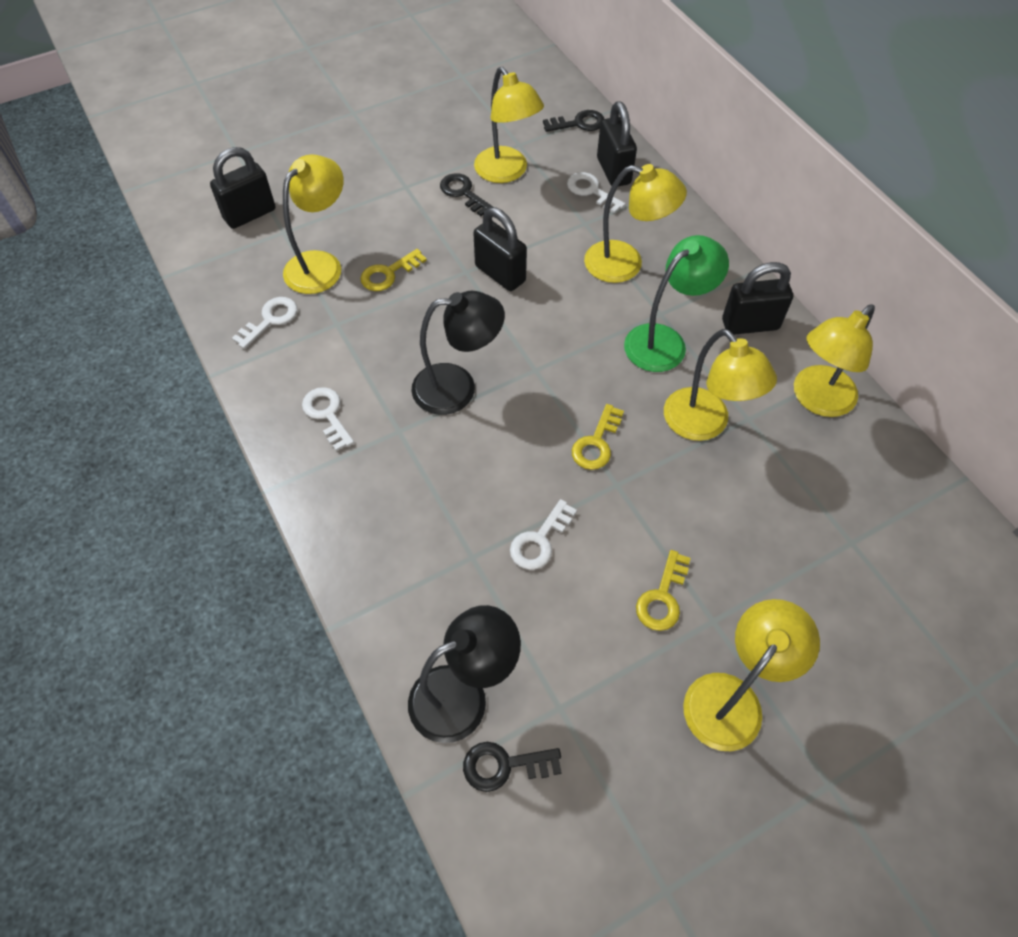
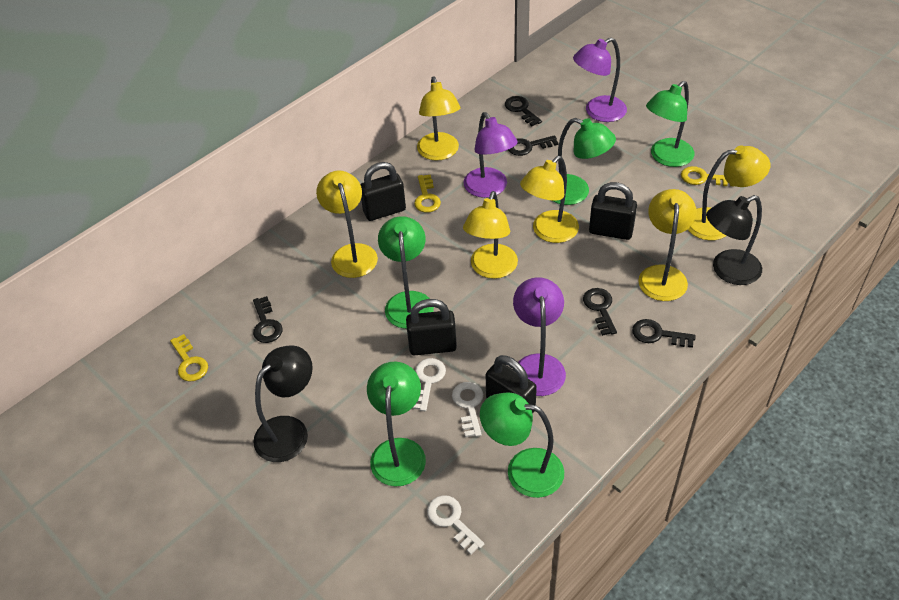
black key: 3 -> 5
green lamp: 1 -> 5
purple lamp: 0 -> 3
white key: 4 -> 3

